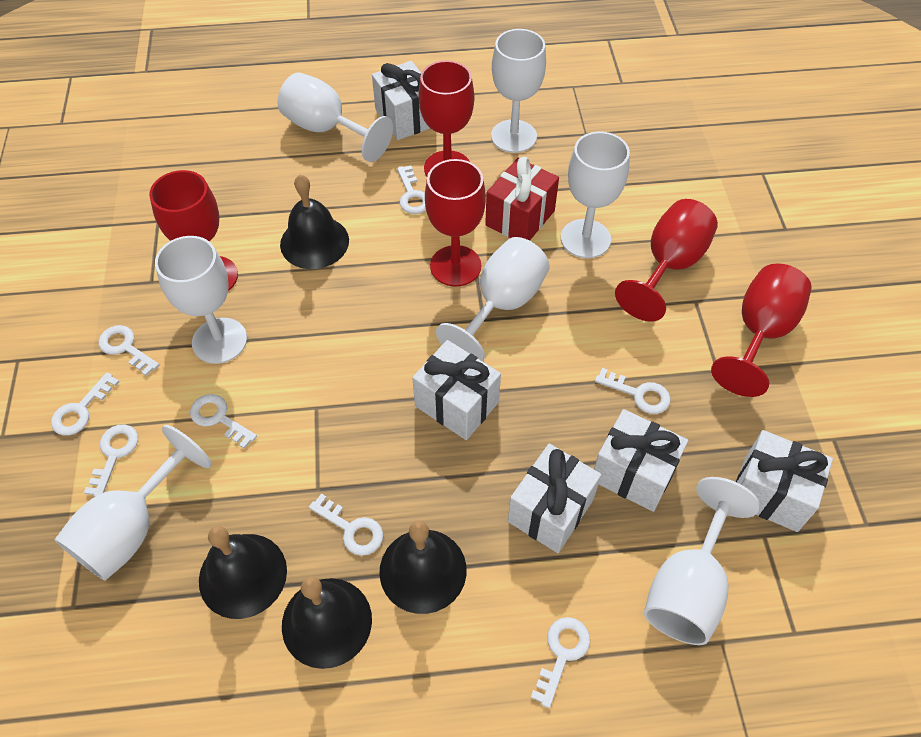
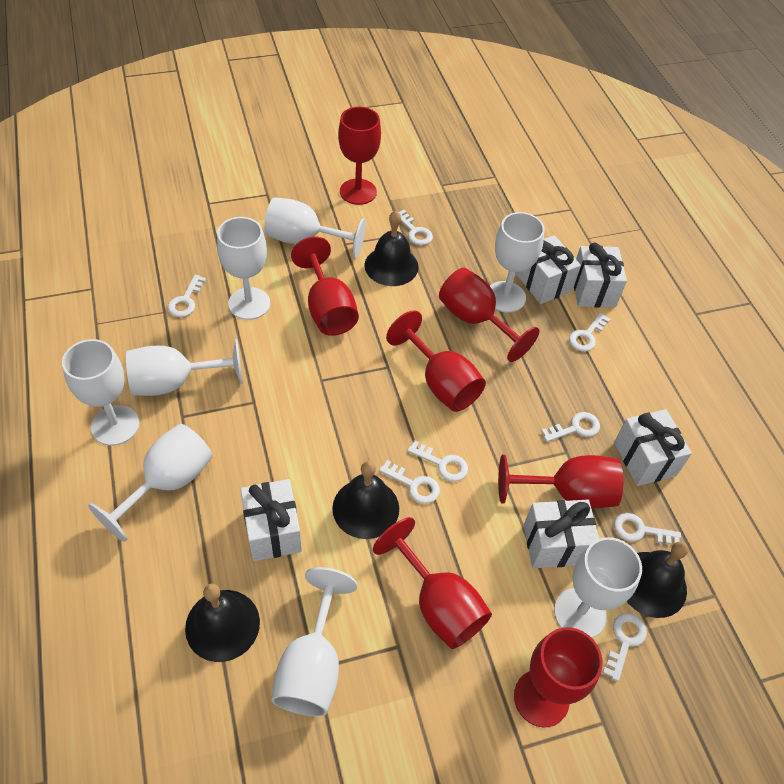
red gift: 1 -> 0
red goblet: 5 -> 7
white goblet: 7 -> 8

